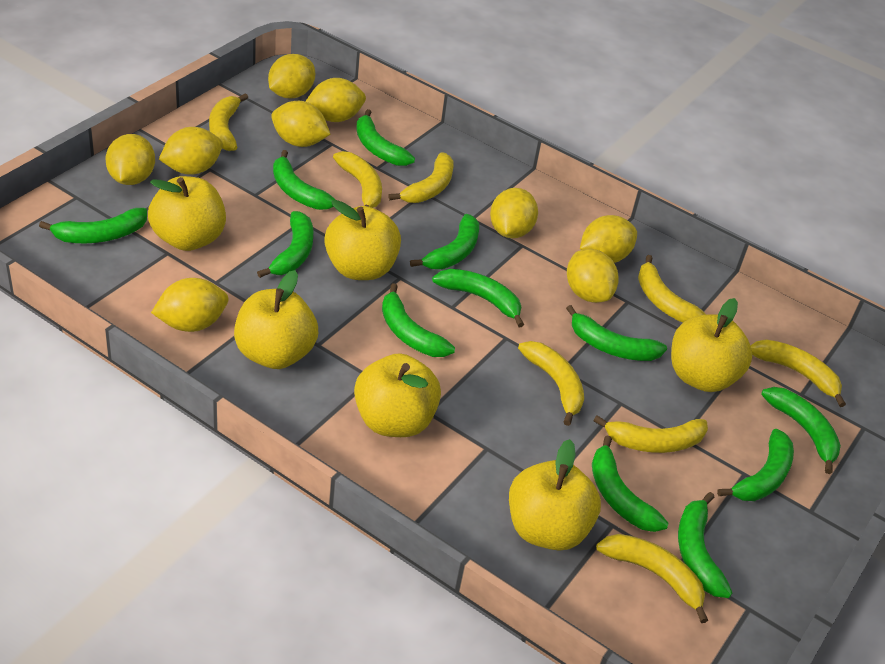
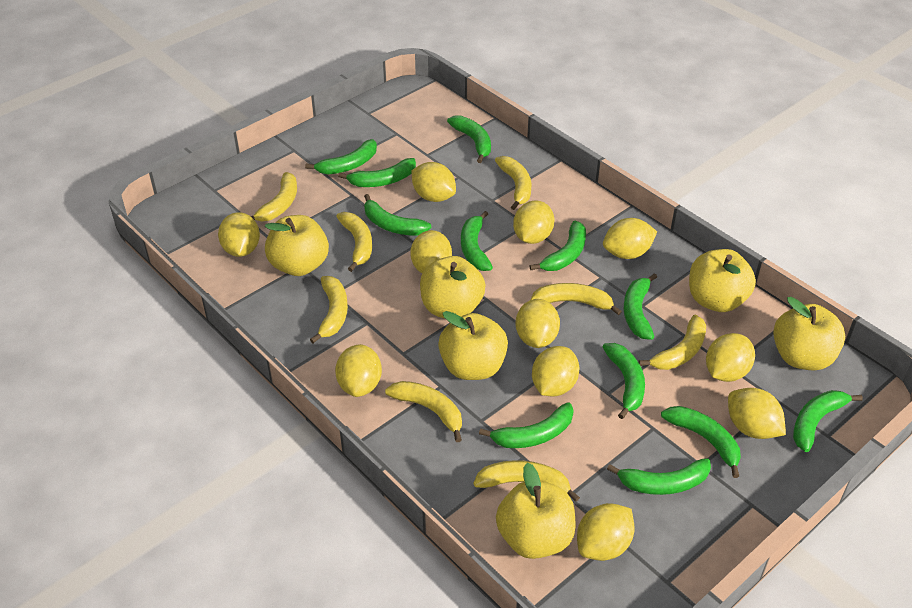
yellow lemon: 9 -> 11

